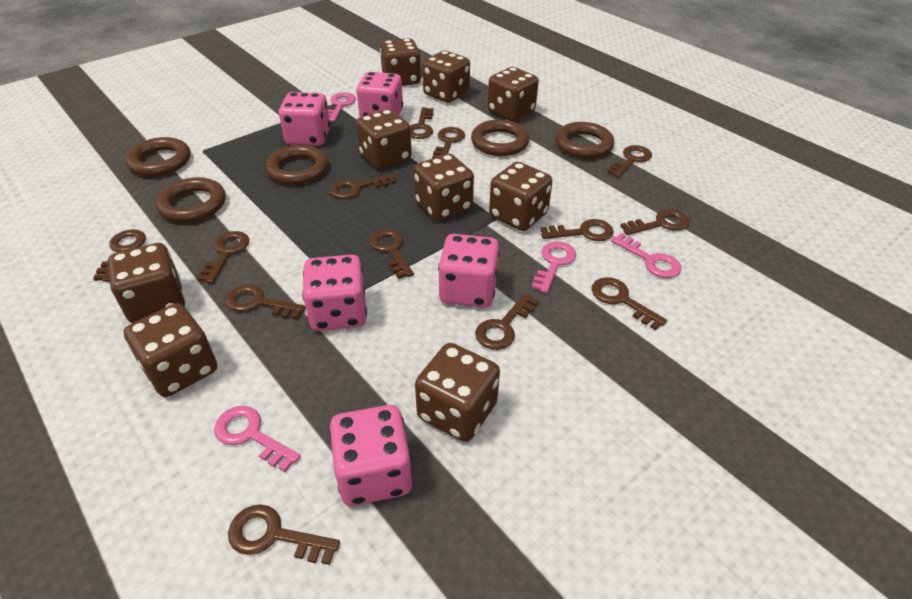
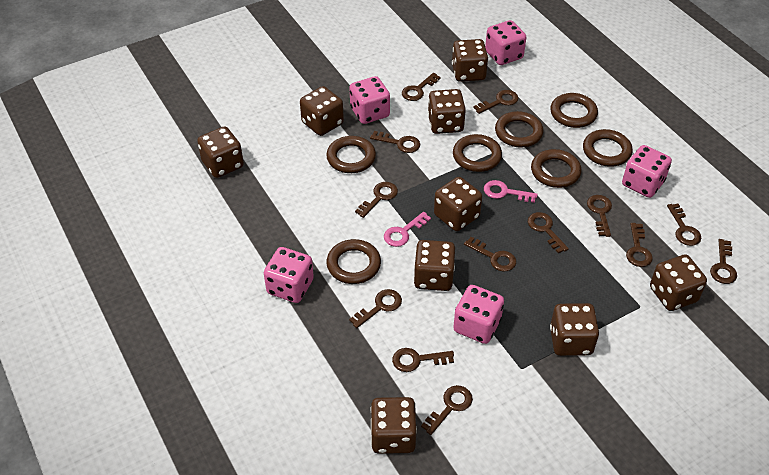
brown ring: 5 -> 7
pink key: 4 -> 2

